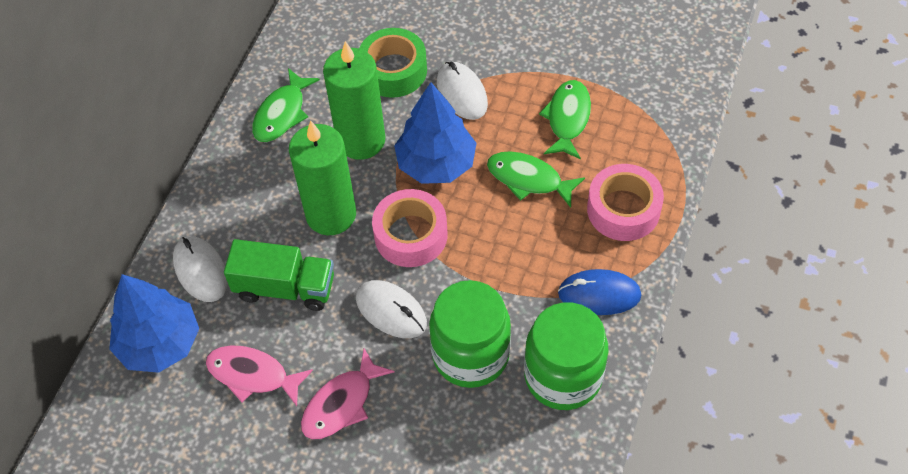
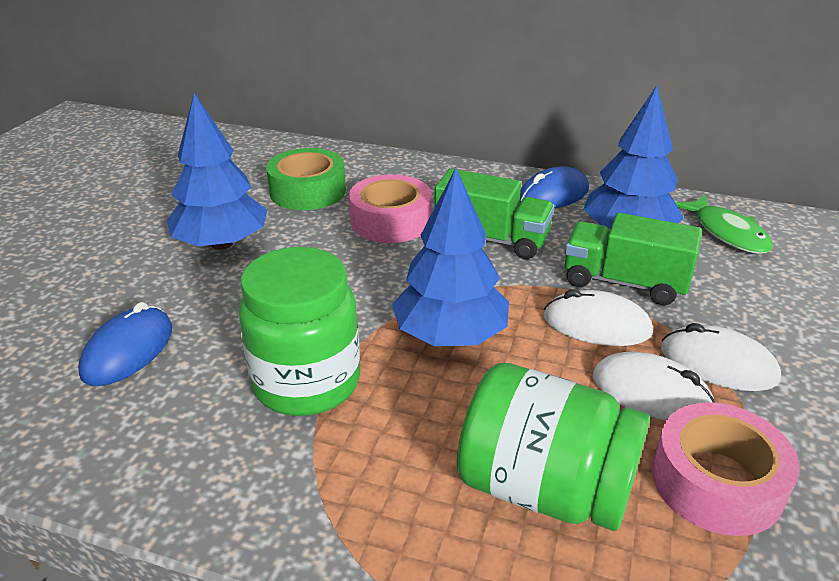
blue mouse: 1 -> 2
blue tree: 2 -> 3
green candle: 2 -> 0
green fish: 3 -> 1
green truck: 1 -> 2
pink fish: 2 -> 0

